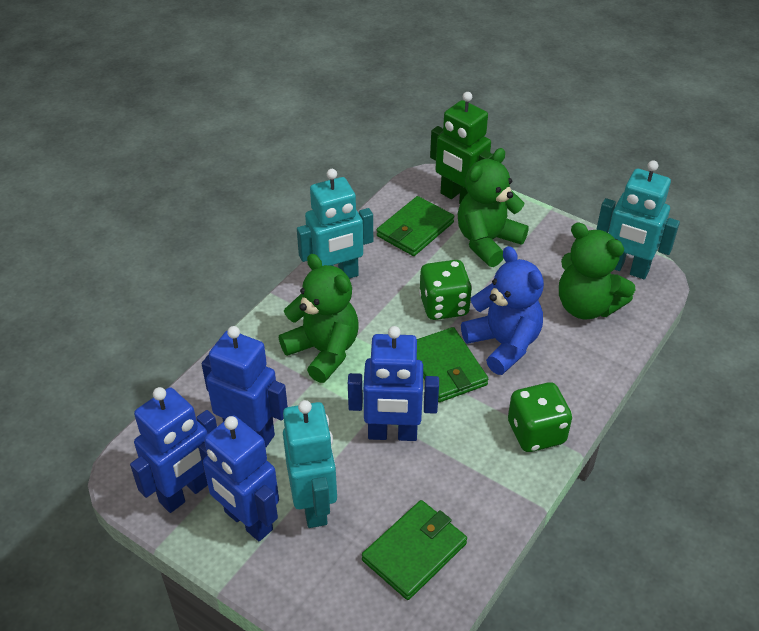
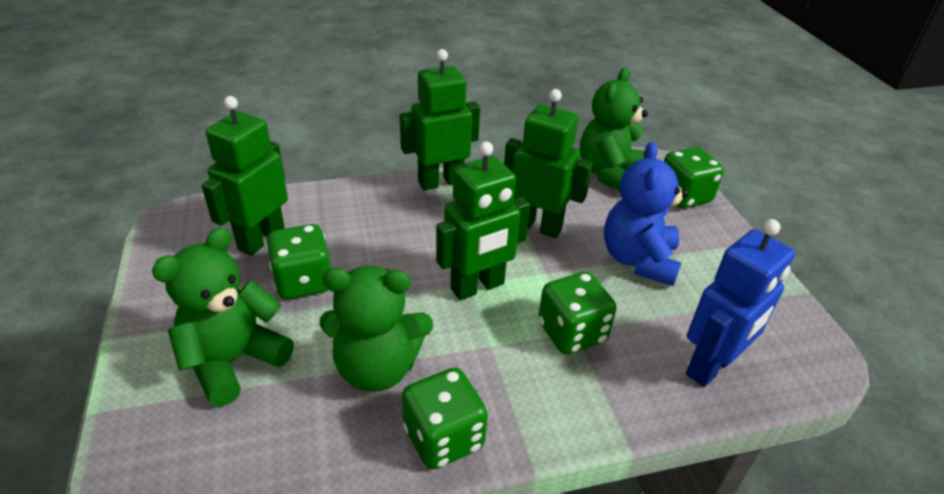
blue robot: 4 -> 1
green dice: 2 -> 4
green robot: 1 -> 4
green wallet: 3 -> 0
turquoise robot: 3 -> 0

